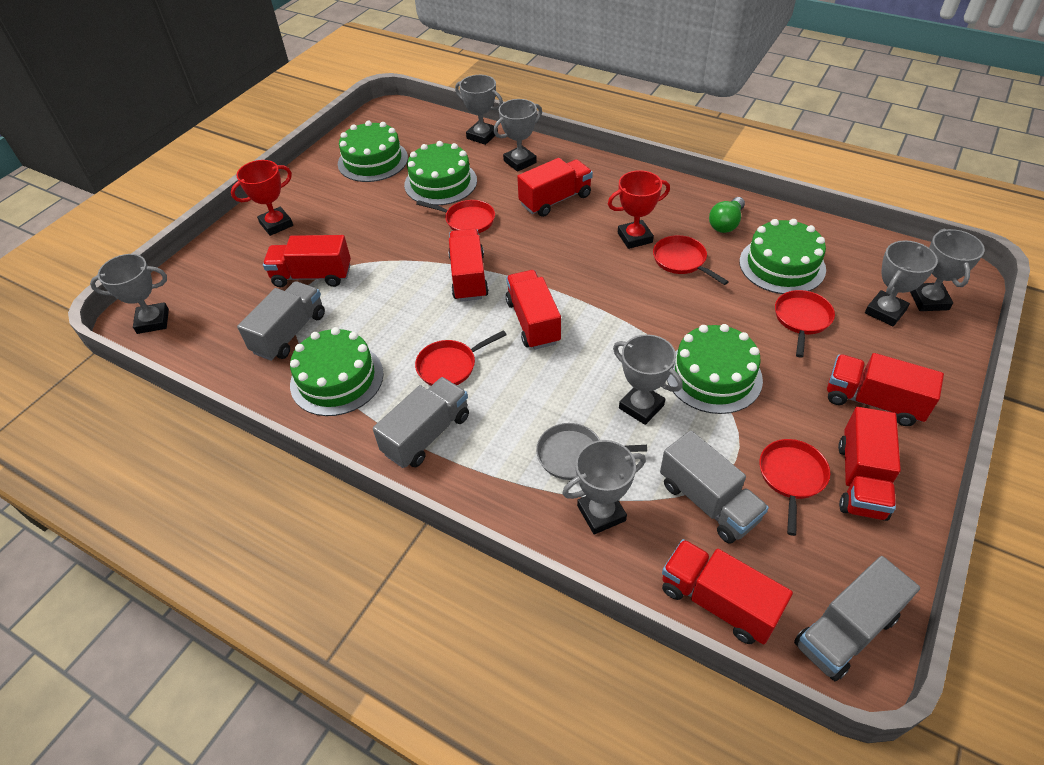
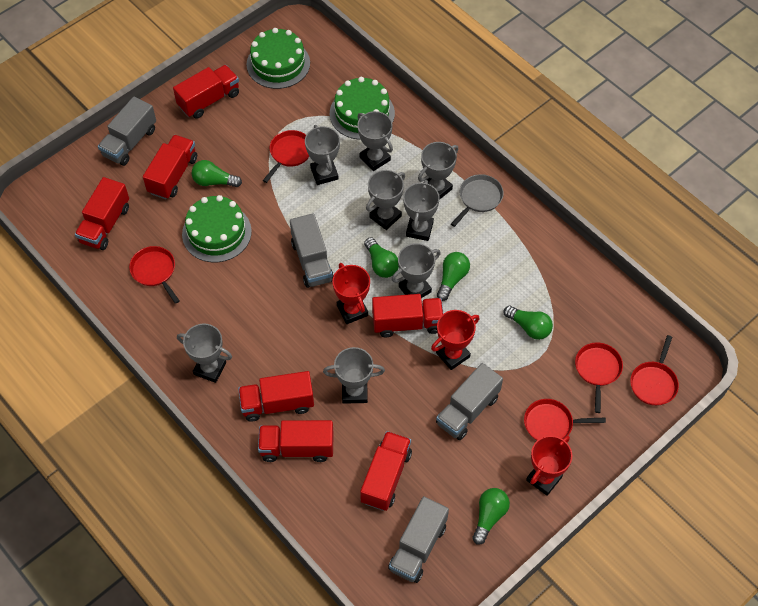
green cake: 5 -> 3
green light bulb: 1 -> 5
grey trophy: 7 -> 8
red trophy: 2 -> 3

